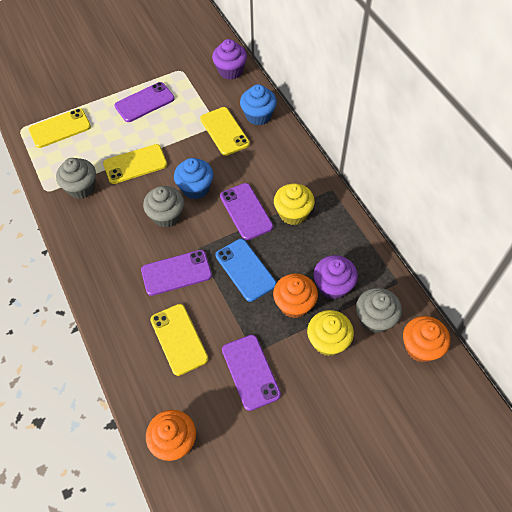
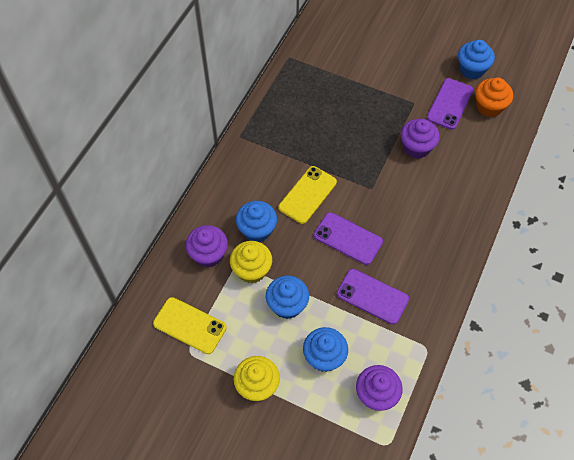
blue cupcake: 2 -> 4
blue phone: 1 -> 0
grey cupcake: 3 -> 0
orange cupcake: 3 -> 1
purple cupcake: 2 -> 3
purple phone: 4 -> 3
yellow phone: 4 -> 2

